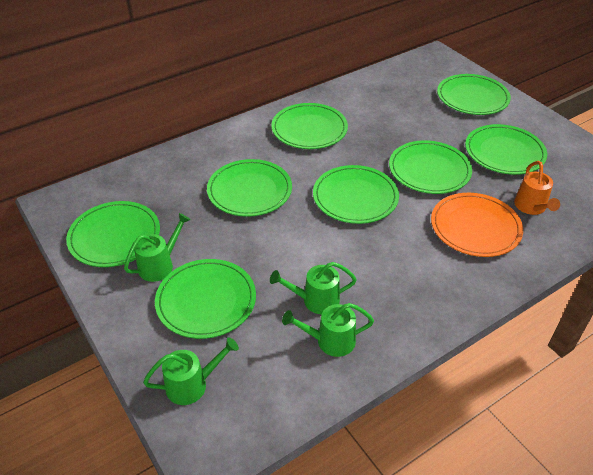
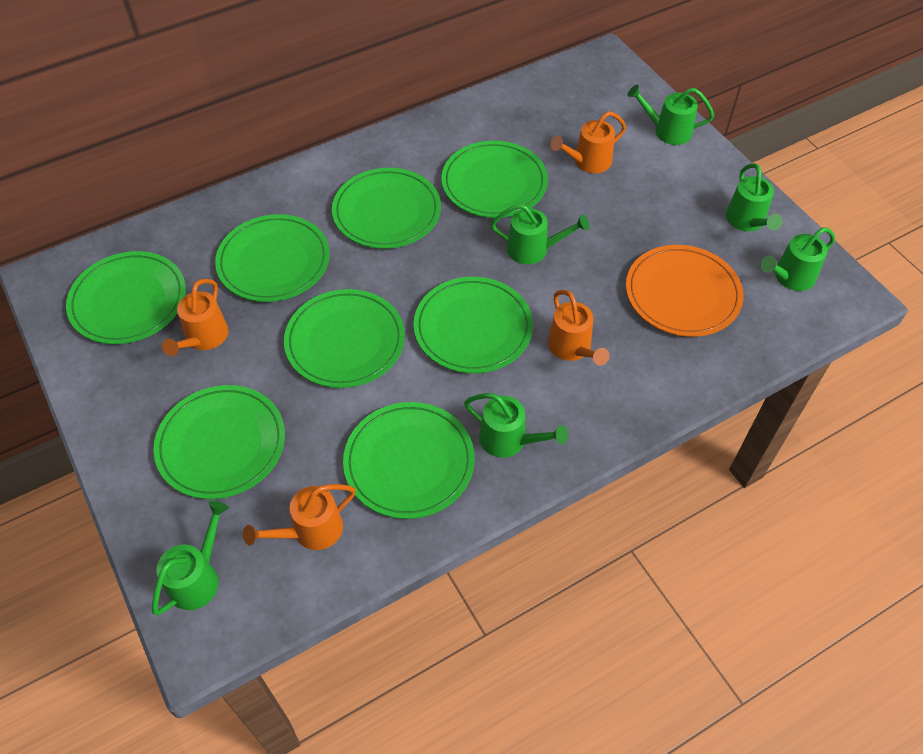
green watering can: 4 -> 6
orange watering can: 1 -> 4

